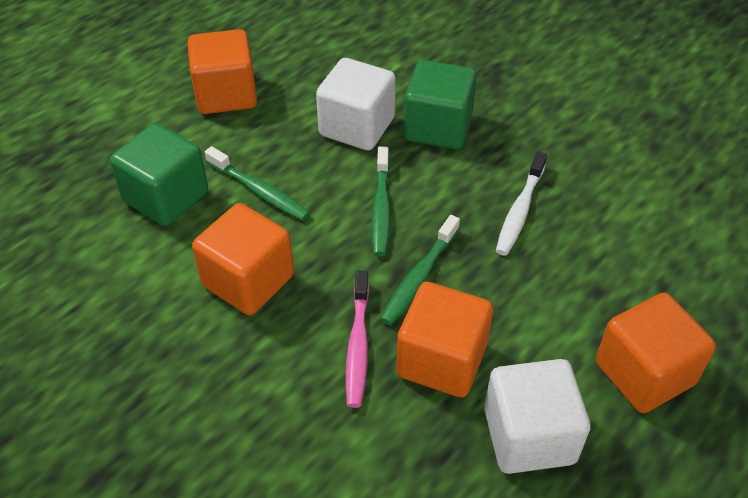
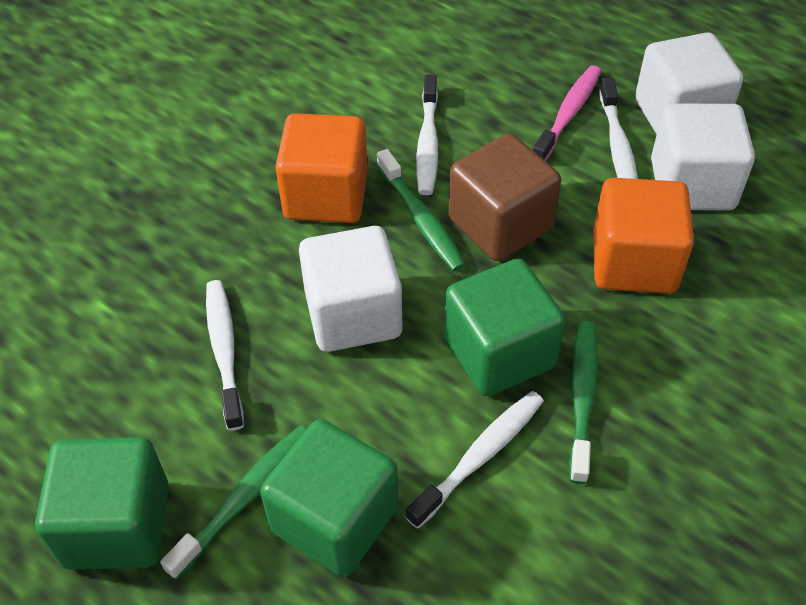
brown cube: 0 -> 1
green cube: 2 -> 3
orange cube: 4 -> 2
white cube: 2 -> 3
white toothbrush: 1 -> 4

